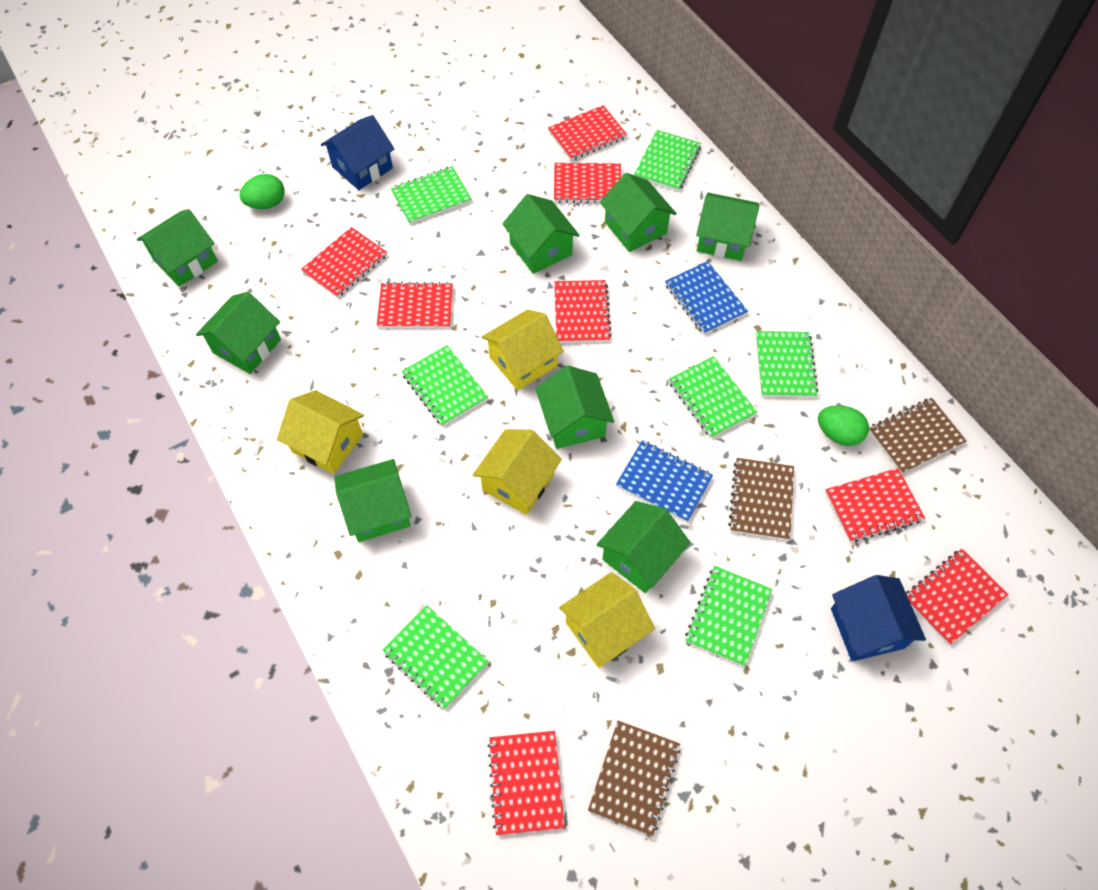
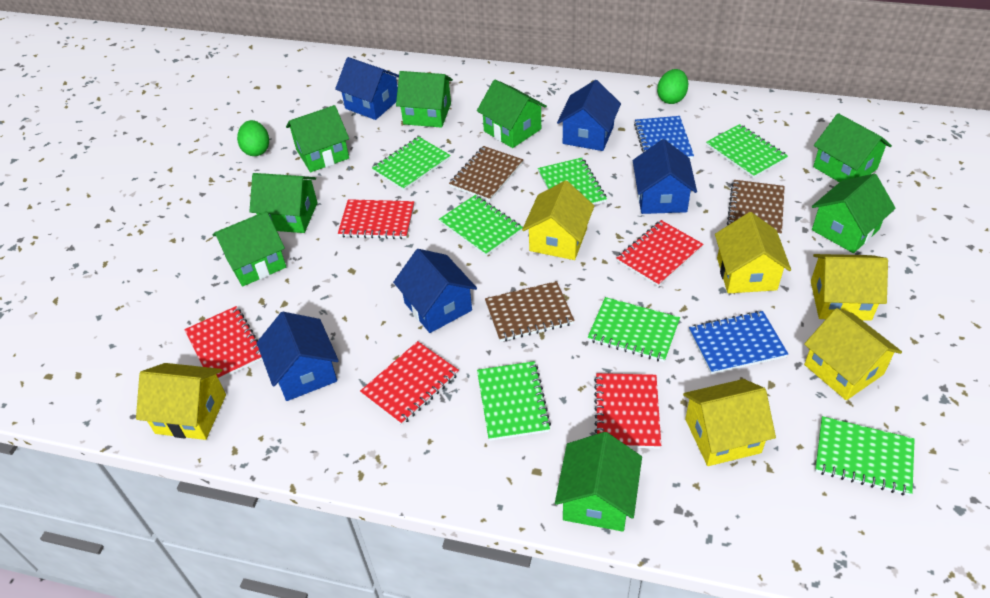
blue house: 2 -> 5
red notebook: 8 -> 5
yellow house: 4 -> 6

